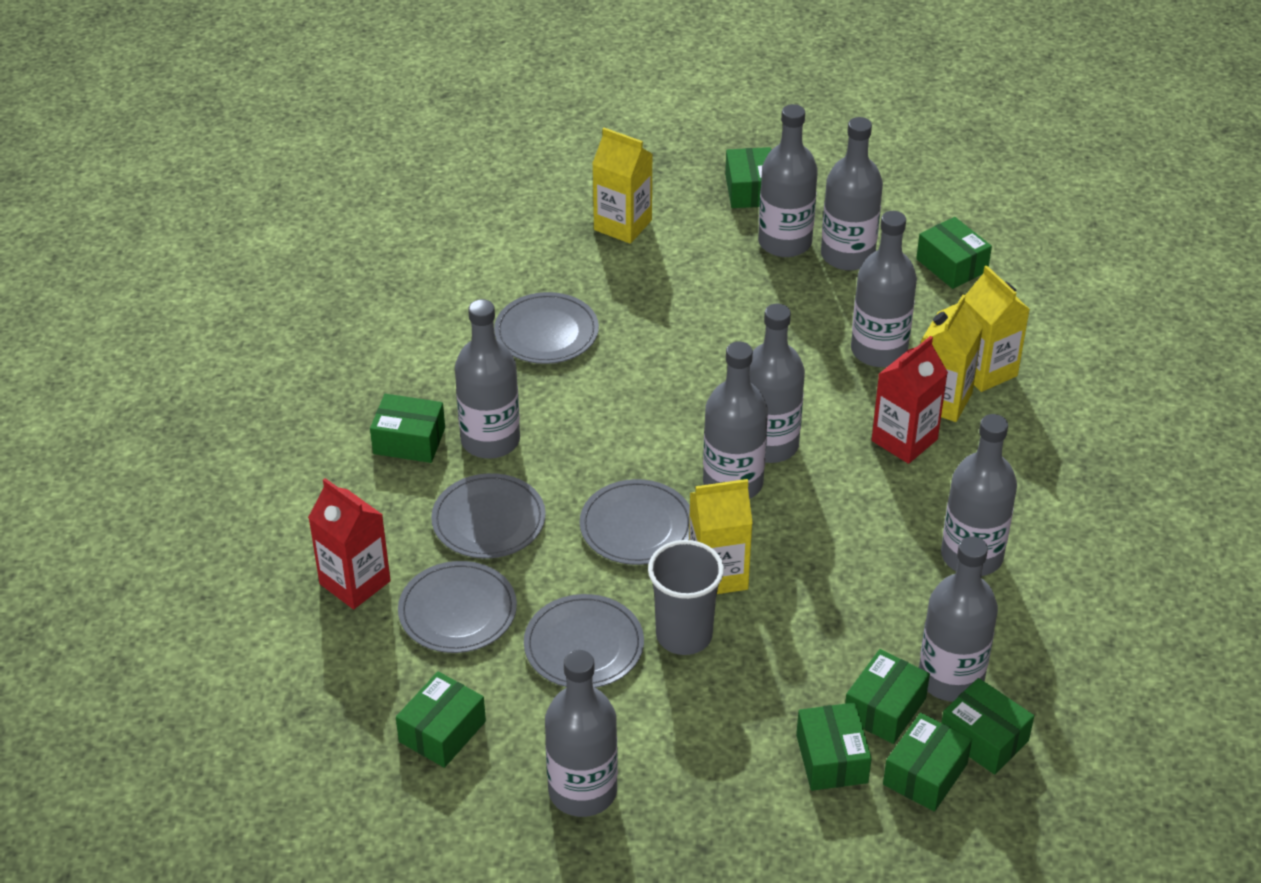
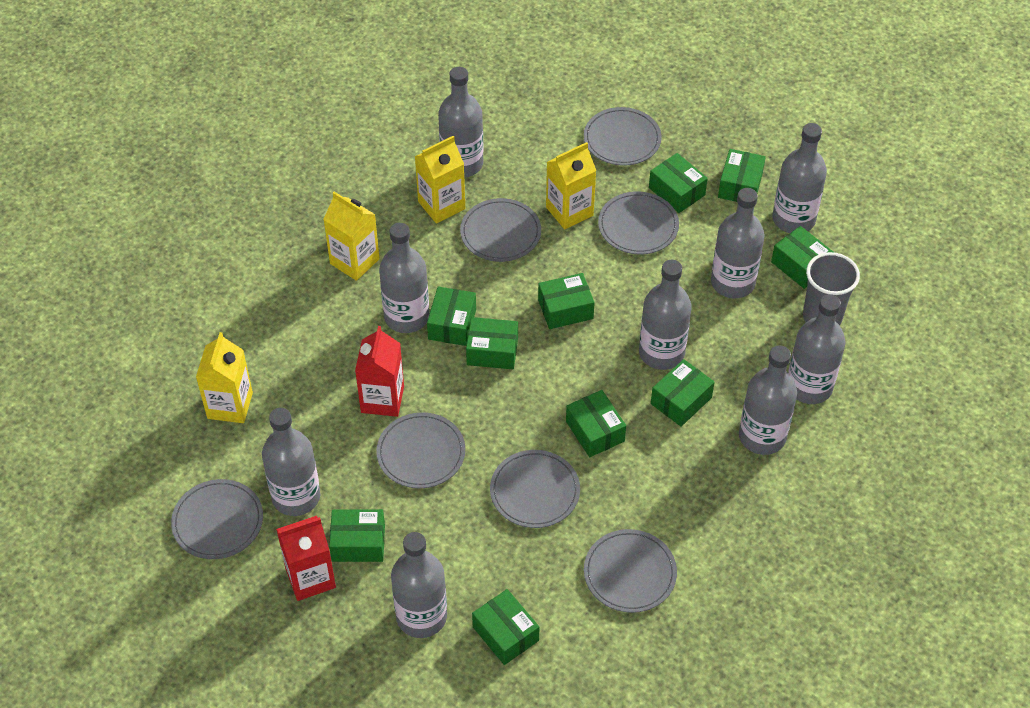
green box: 8 -> 10
grey plate: 5 -> 7

